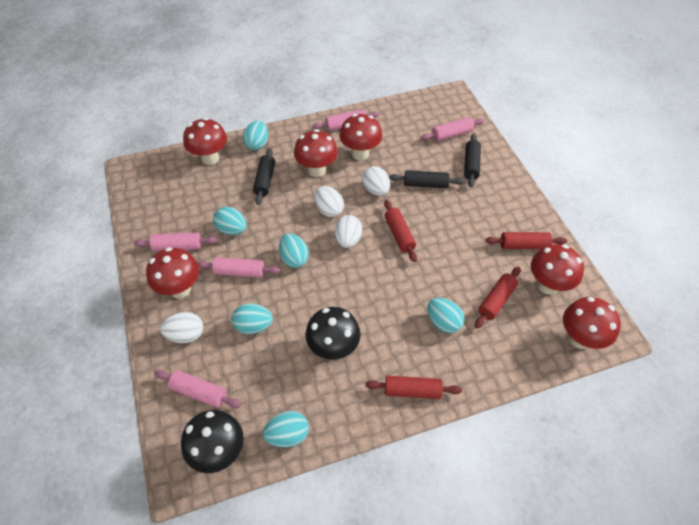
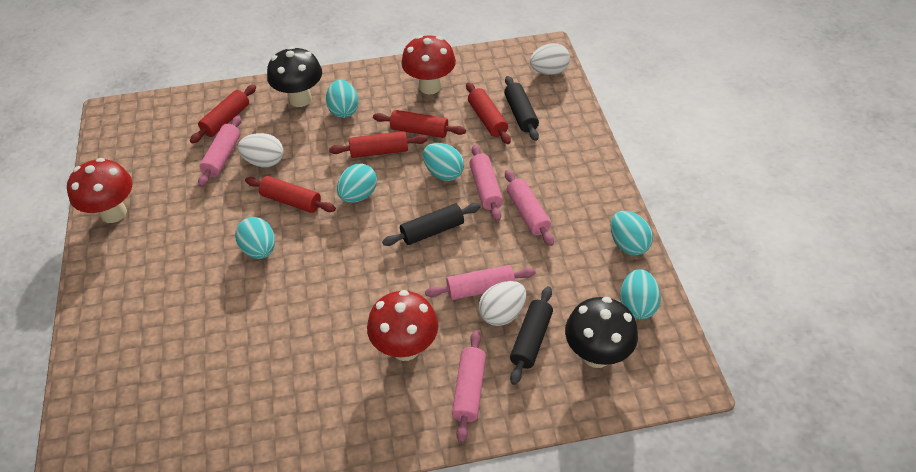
red mushroom: 6 -> 3
red rolling pin: 4 -> 5
white egg: 4 -> 3

